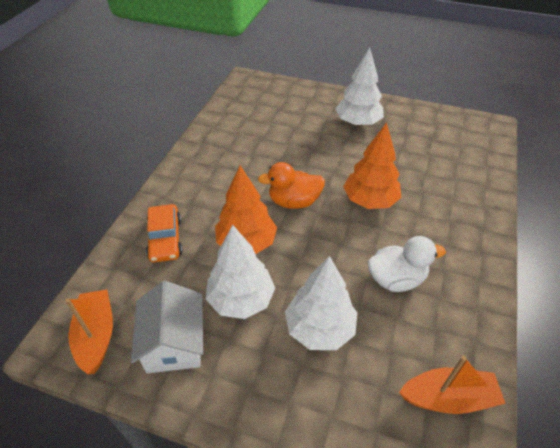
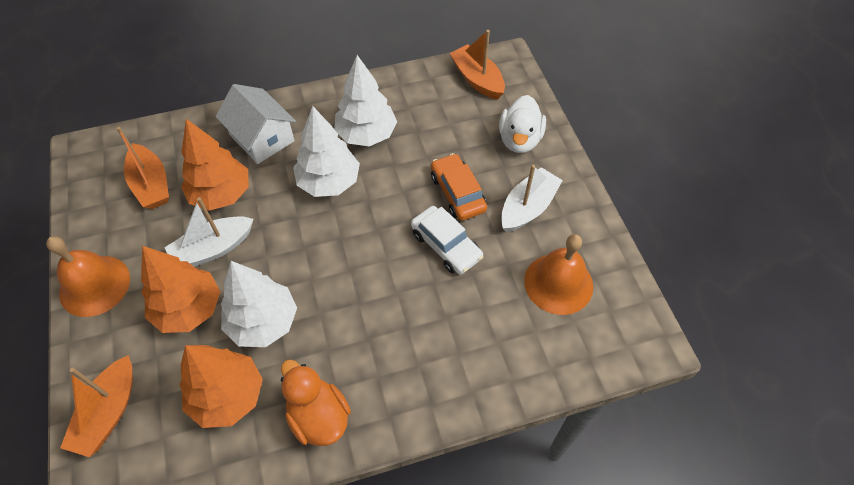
orange bell: 0 -> 2
orange boat: 2 -> 3
orange tree: 2 -> 3
white boat: 0 -> 2
white car: 0 -> 1

